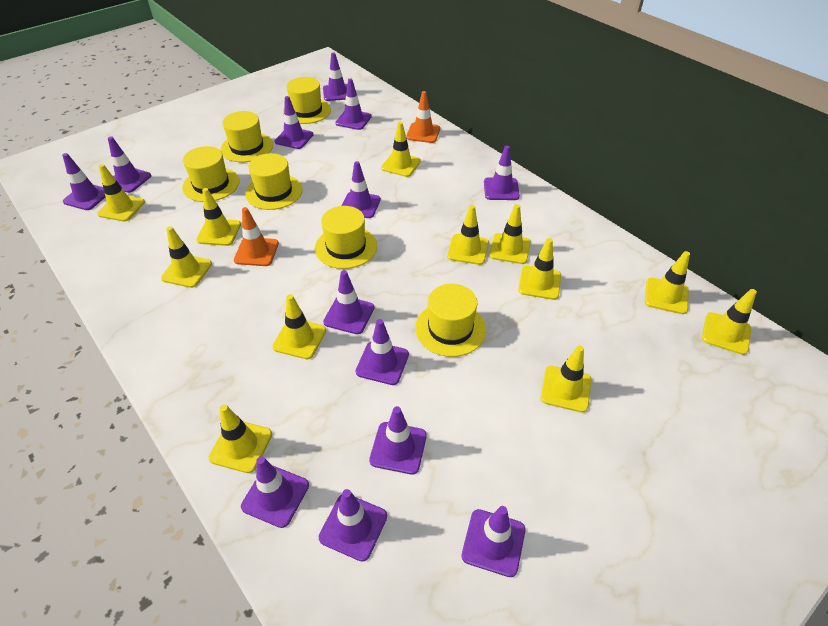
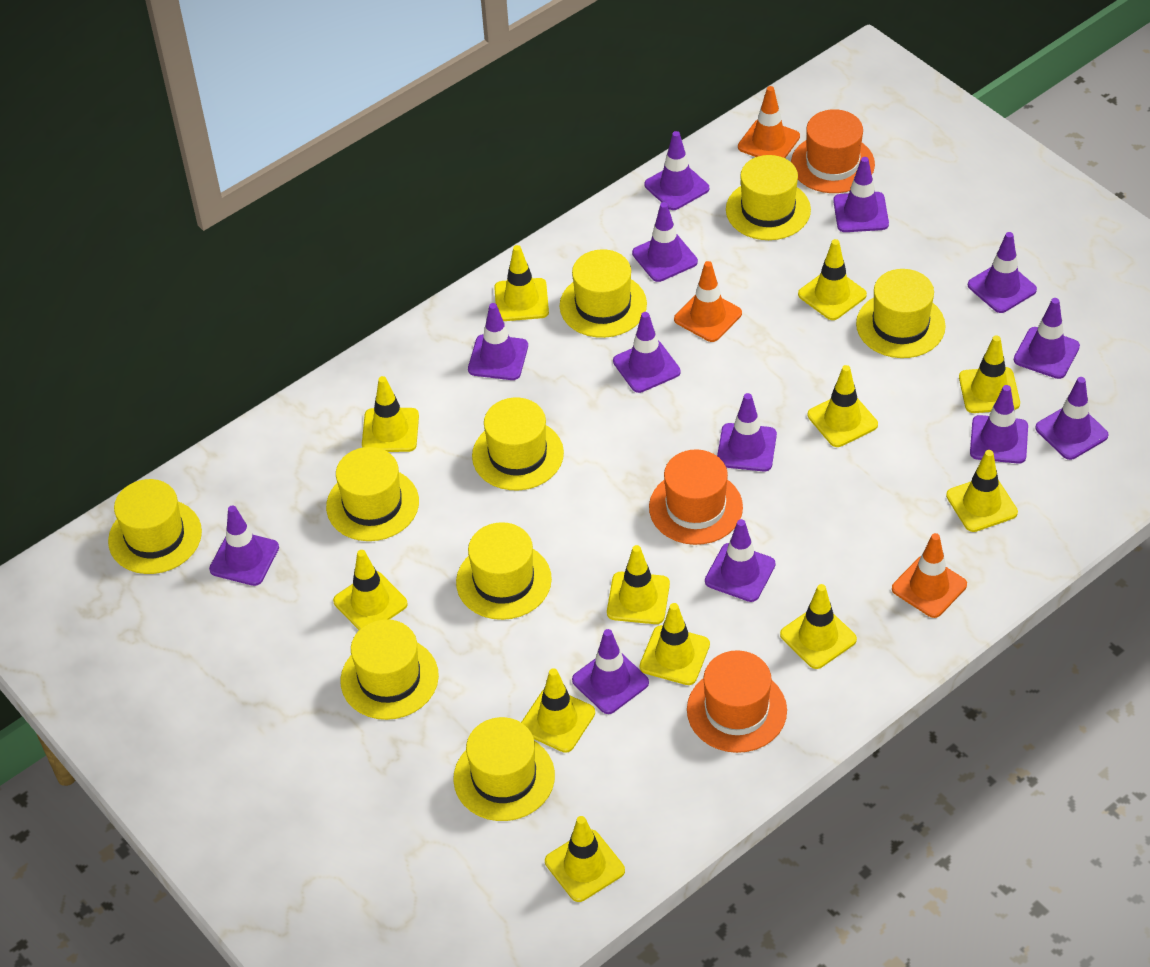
orange hat: 0 -> 3
orange traffic cone: 2 -> 3
yellow hat: 6 -> 9

